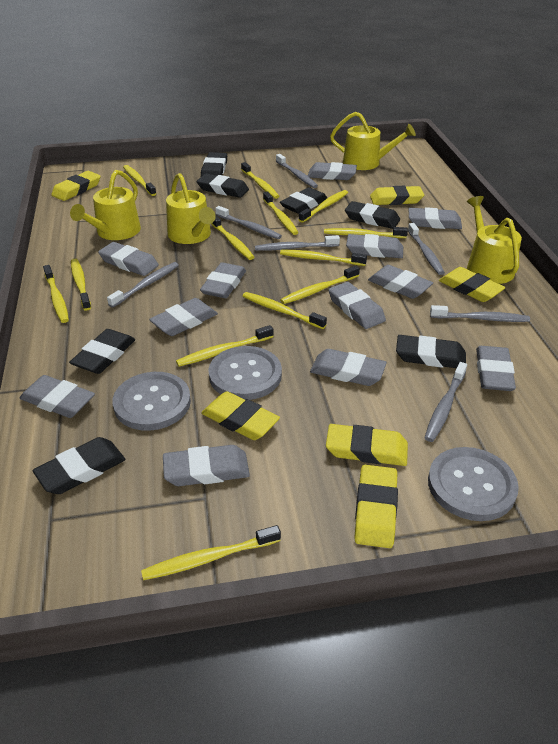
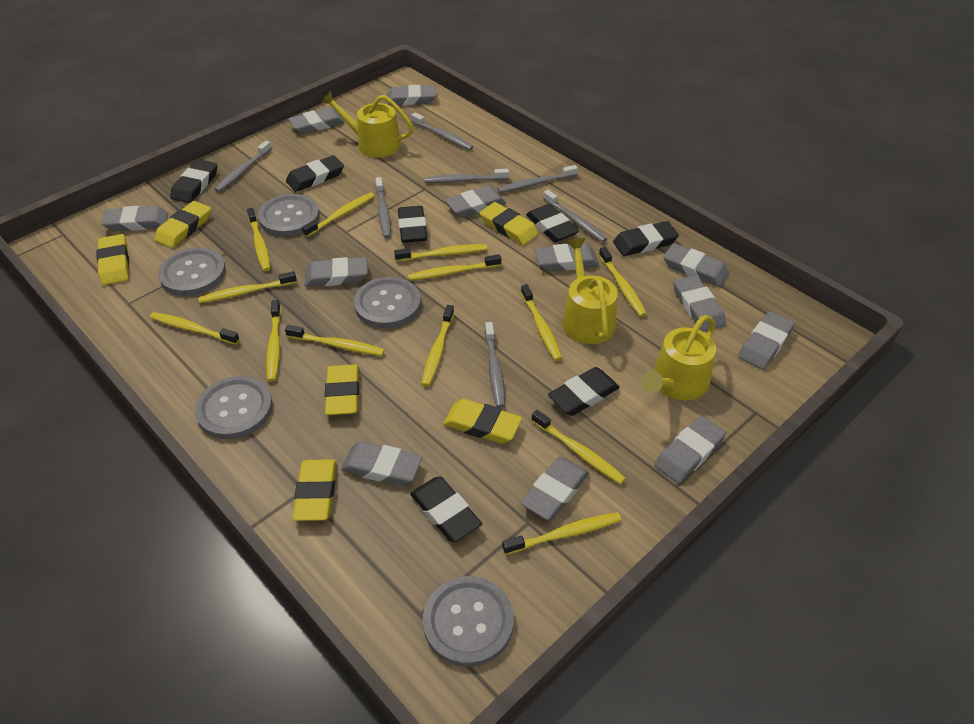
grey button: 3 -> 5
yellow watering can: 4 -> 3

